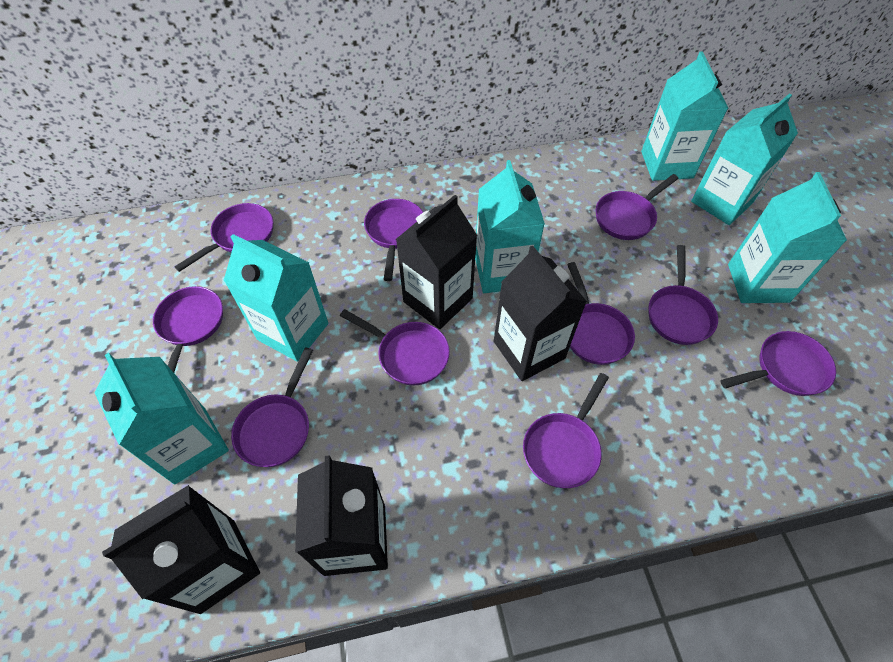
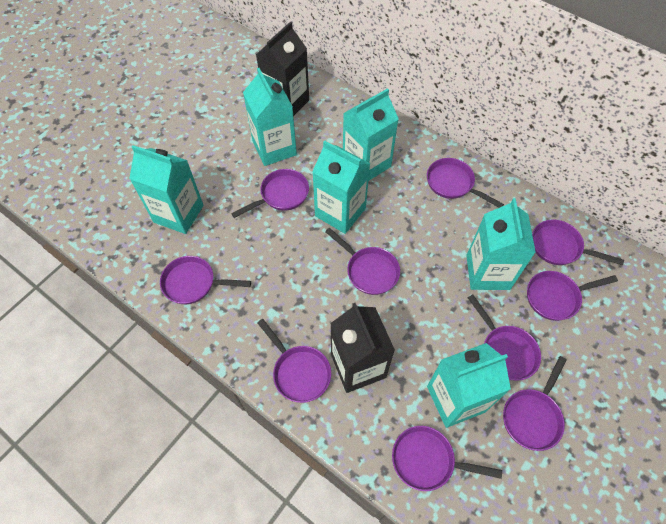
black carton: 4 -> 2

